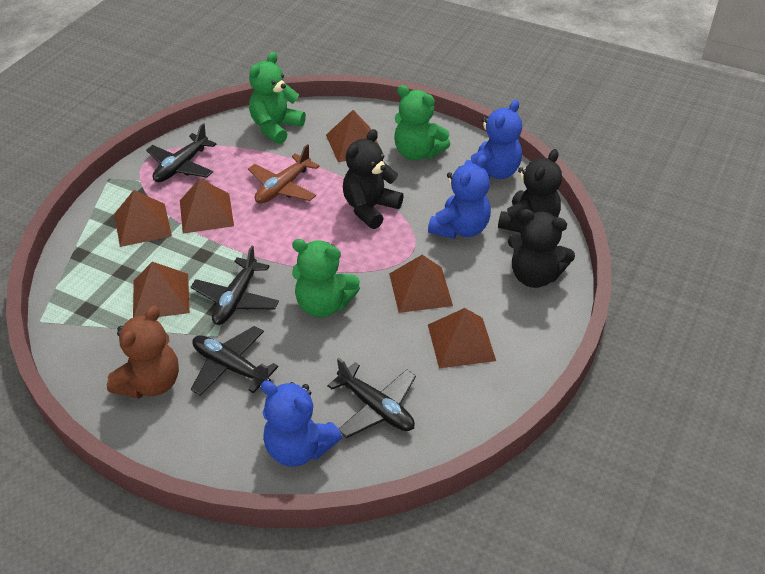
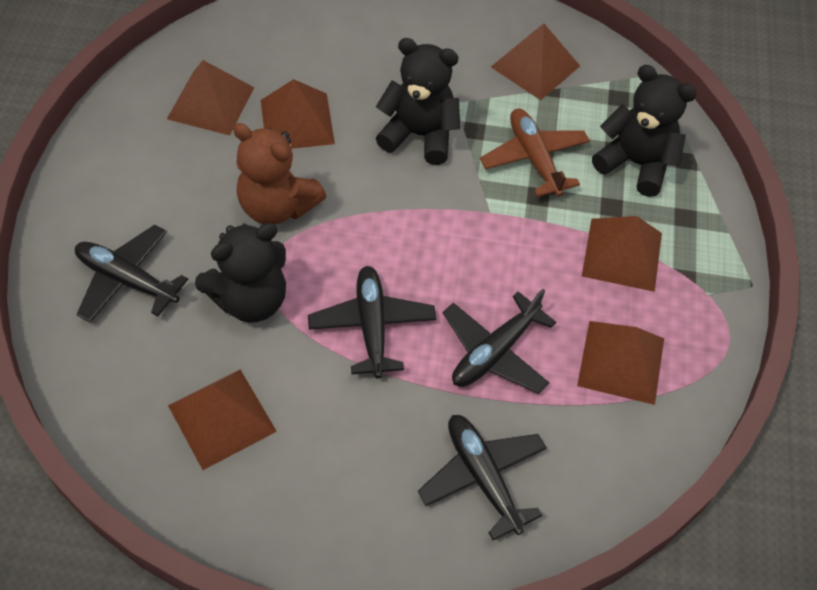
blue teddy bear: 3 -> 0
green teddy bear: 3 -> 0

